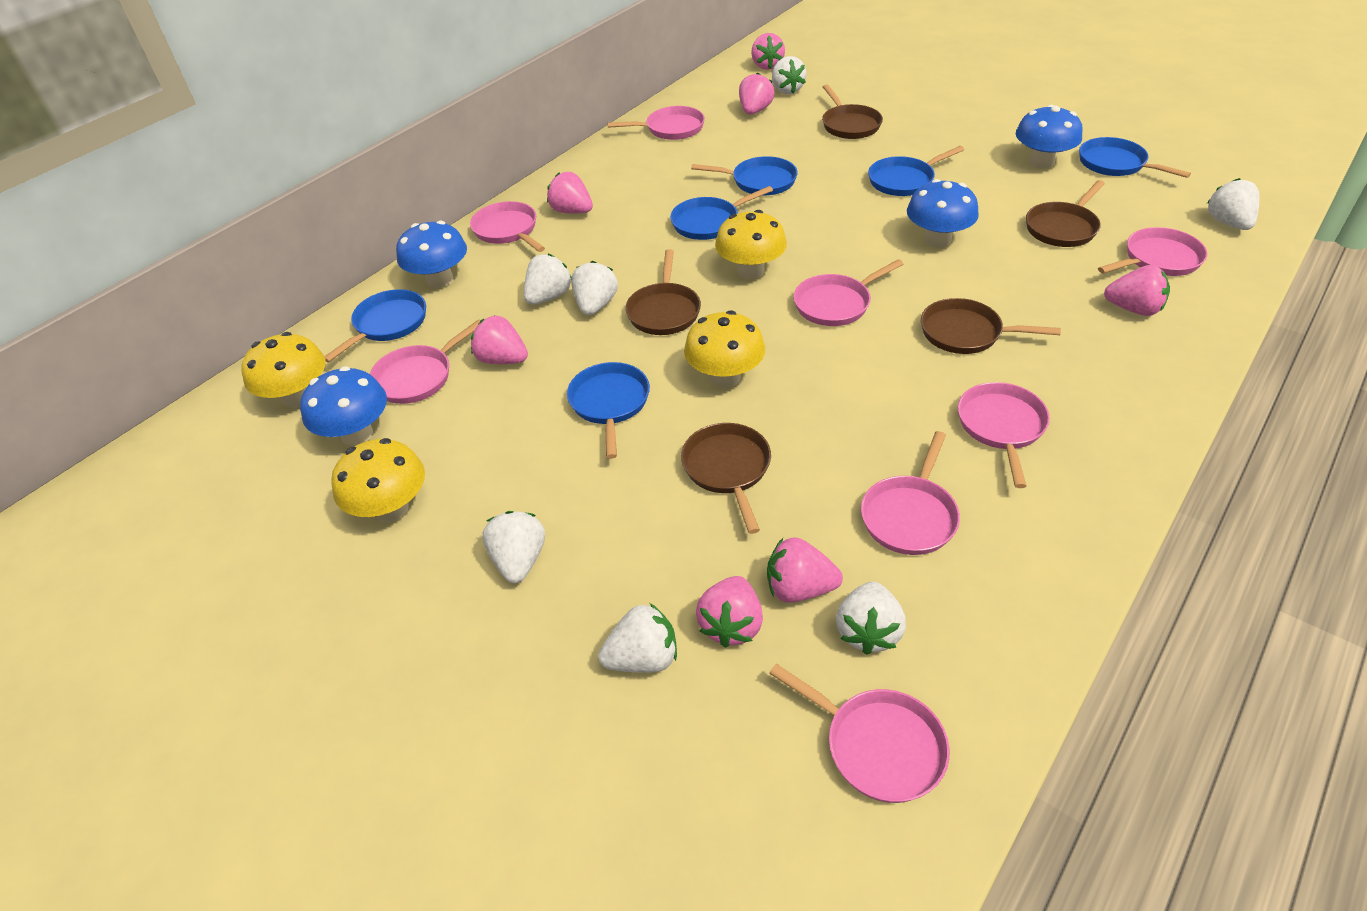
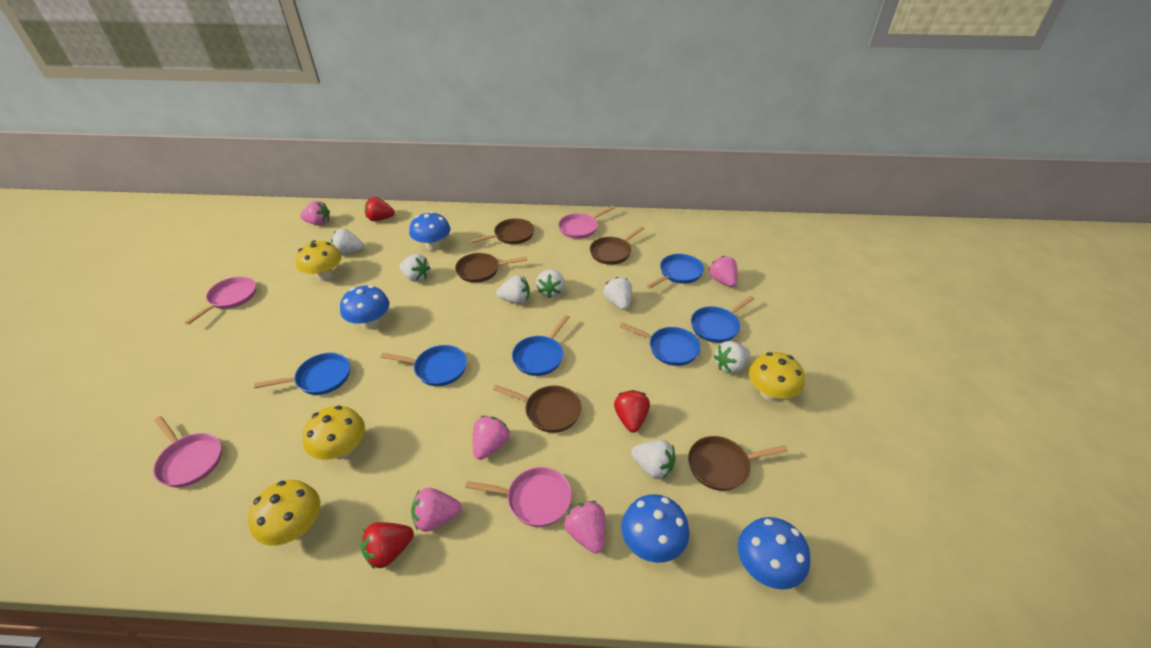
pink pan: 8 -> 4
pink strawberry: 7 -> 5
red strawberry: 0 -> 3

